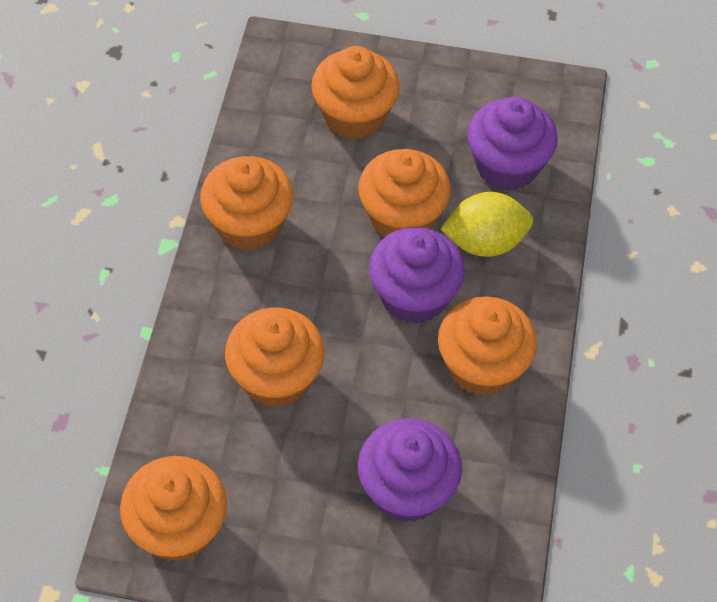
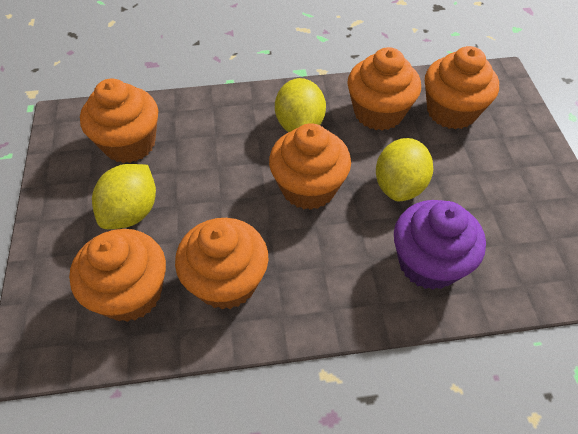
purple cupcake: 3 -> 1
yellow lemon: 1 -> 3

